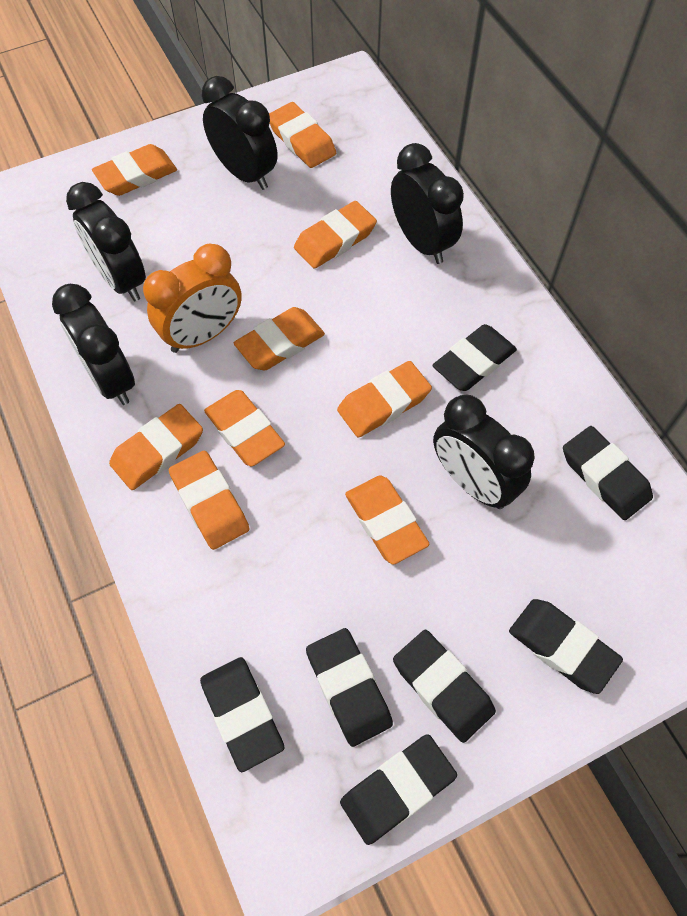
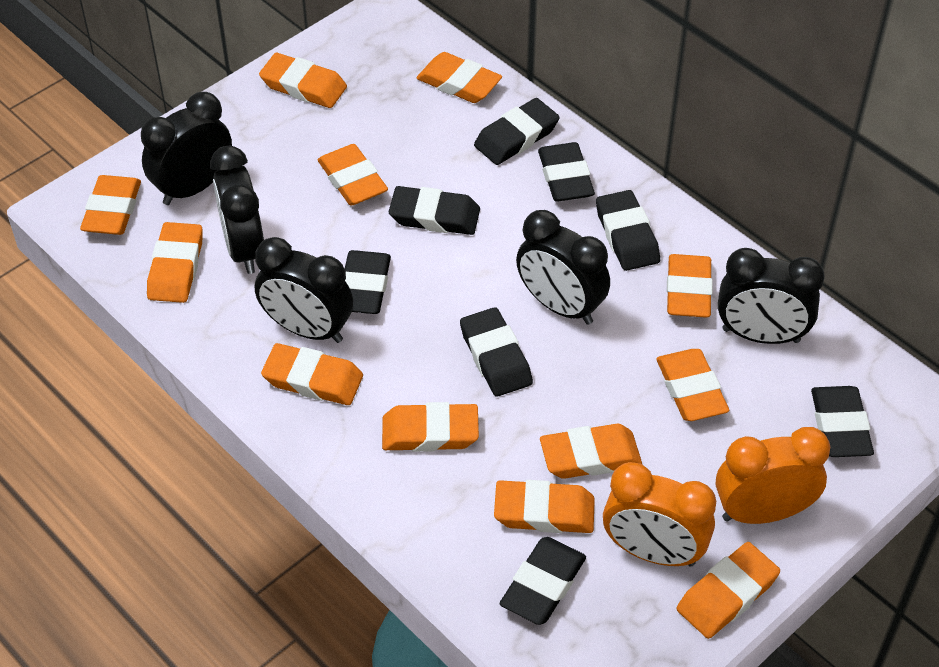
black eraser: 7 -> 8
orange clock: 1 -> 2
orange eraser: 9 -> 12

